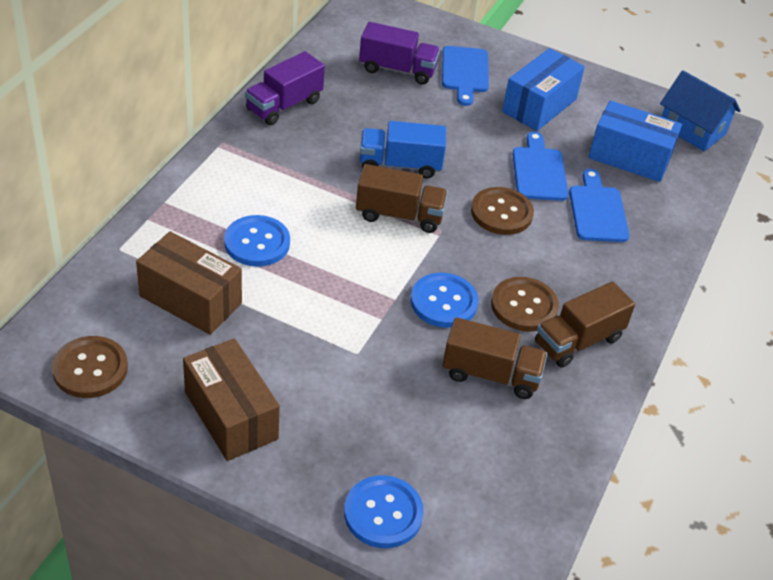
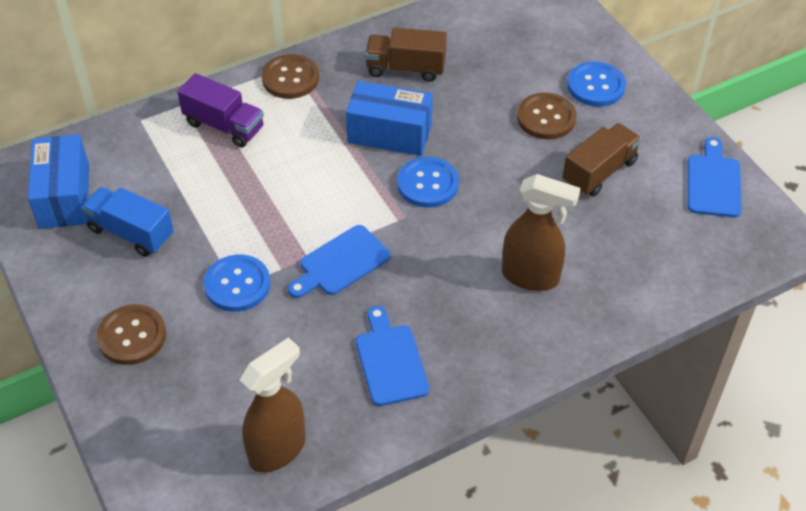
blue house: 1 -> 0
brown box: 2 -> 0
brown spray bottle: 0 -> 2
brown truck: 3 -> 2
purple truck: 2 -> 1

